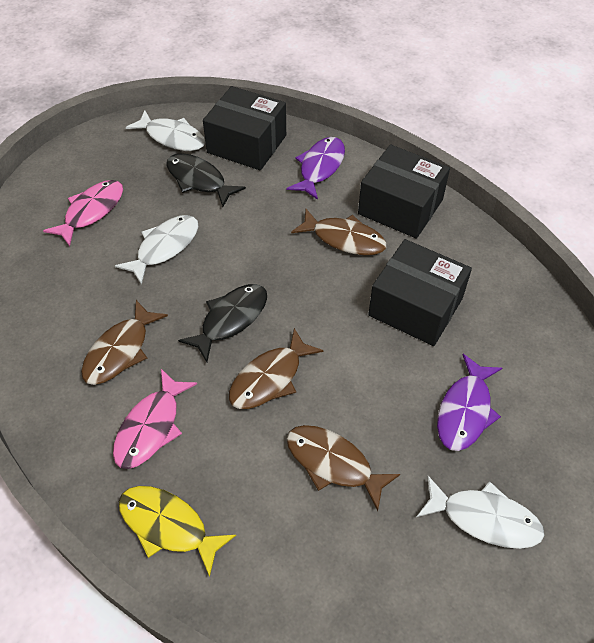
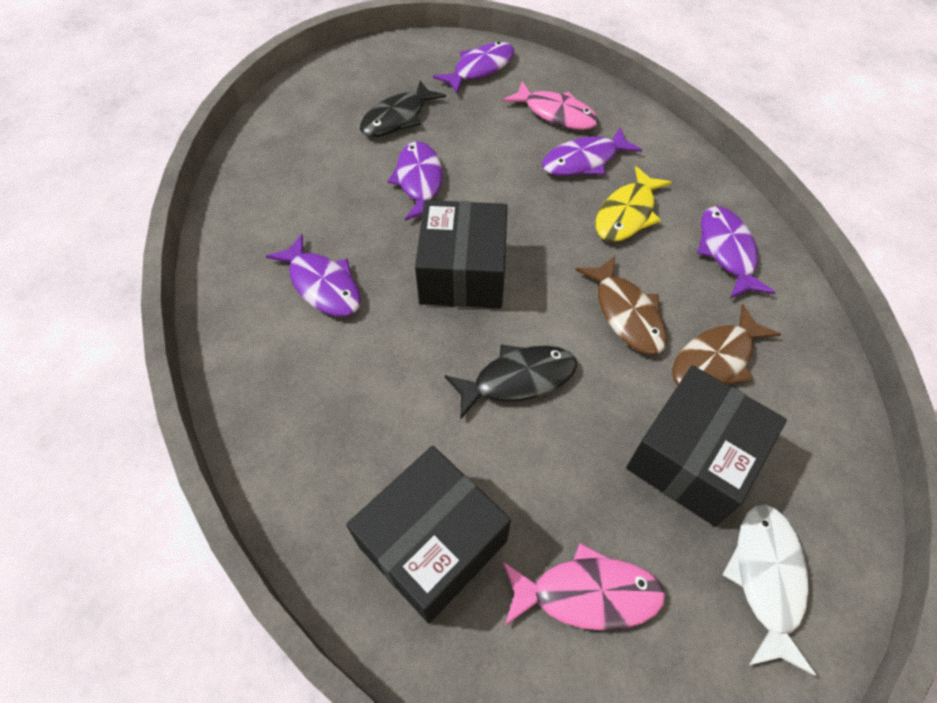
brown fish: 4 -> 2
purple fish: 2 -> 5
white fish: 3 -> 1

